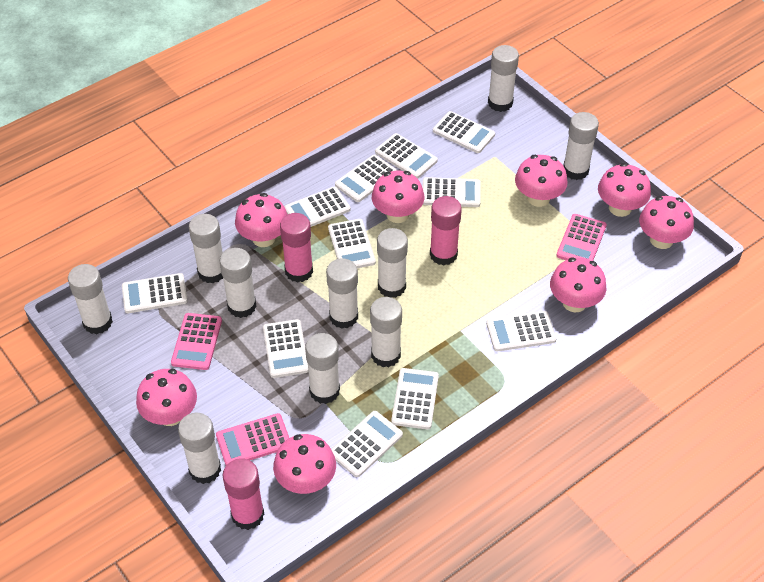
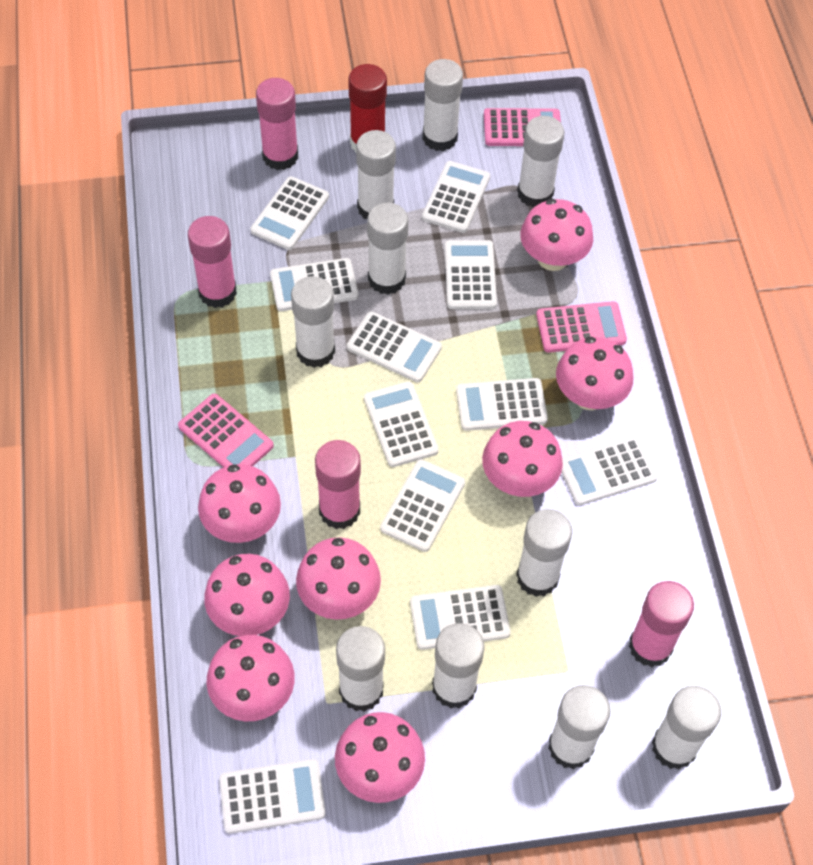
pink glue stick: 3 -> 4
red glue stick: 0 -> 1

